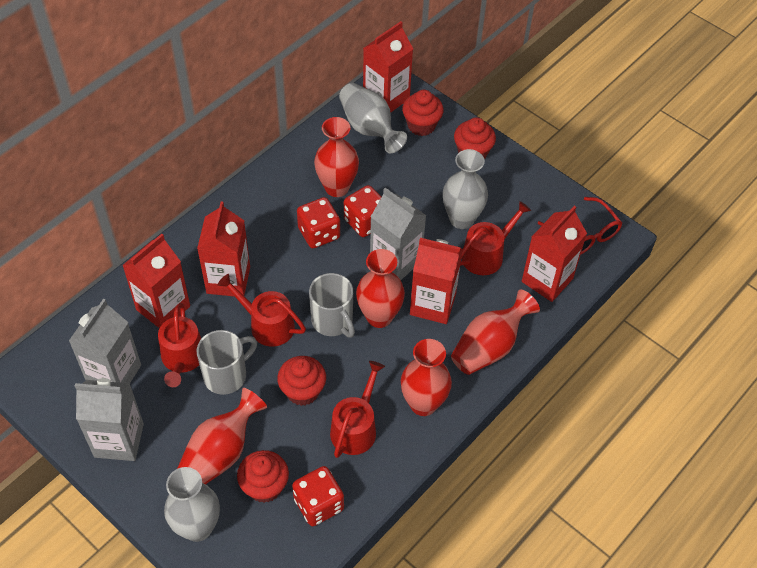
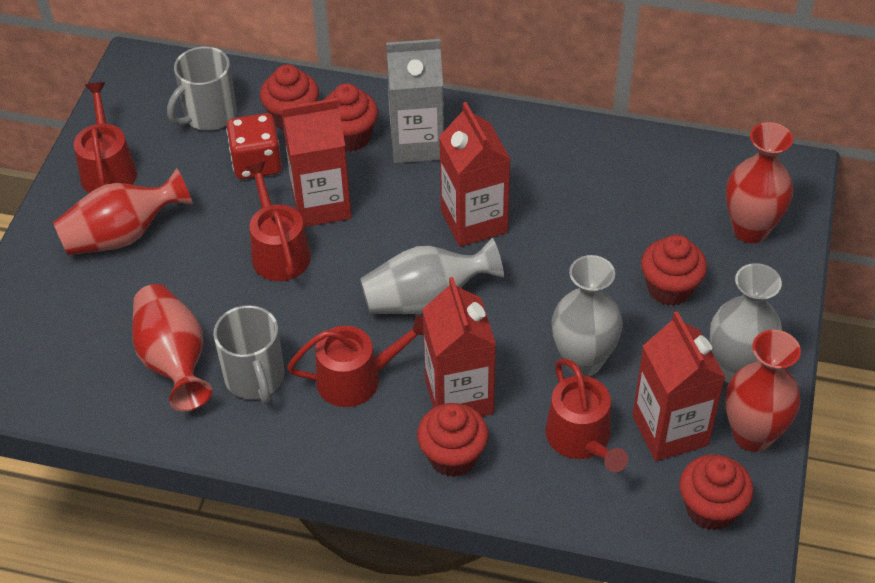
grey carton: 3 -> 1
red carton: 5 -> 4
red cupcake: 4 -> 5
red dice: 3 -> 1
red glasses: 1 -> 0
red vase: 5 -> 4

